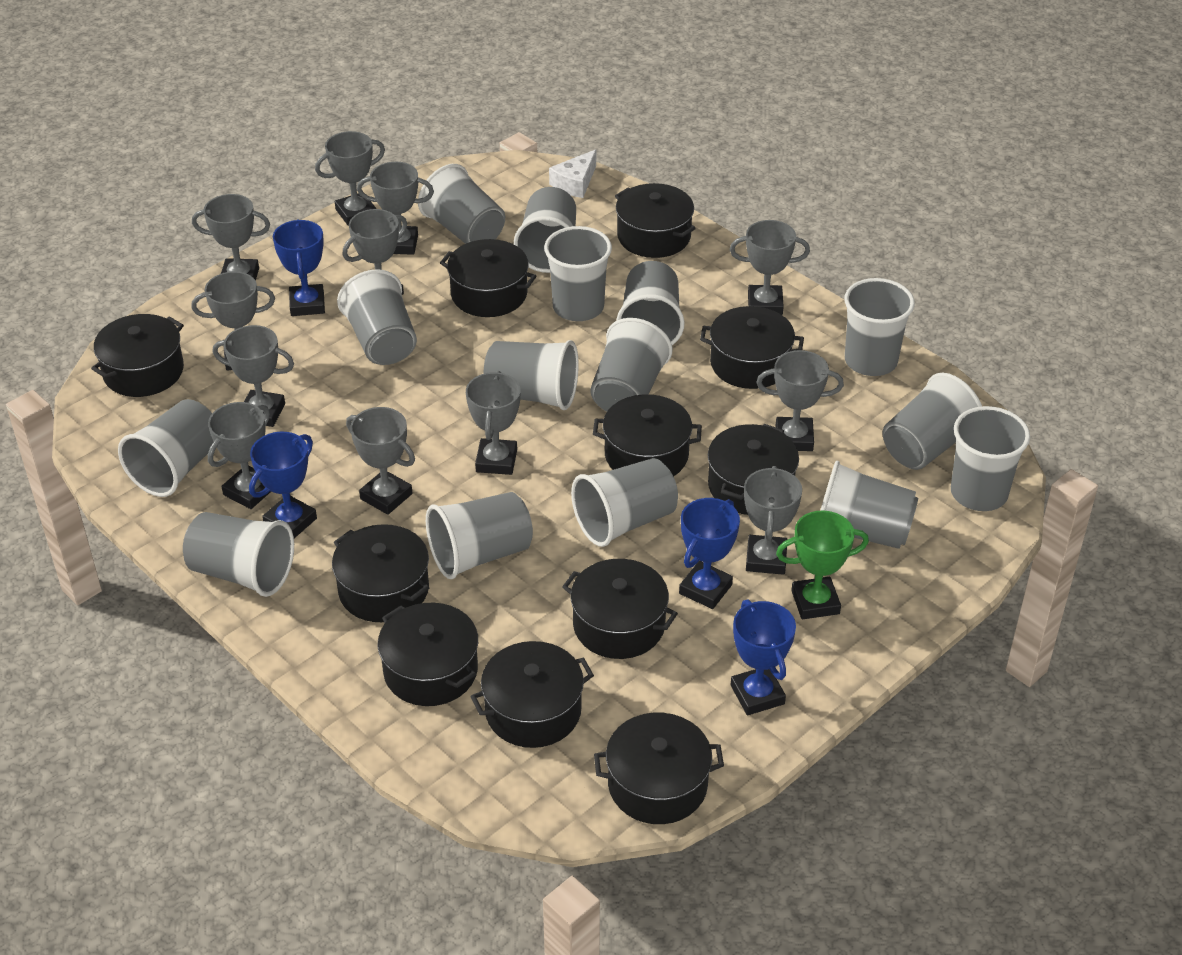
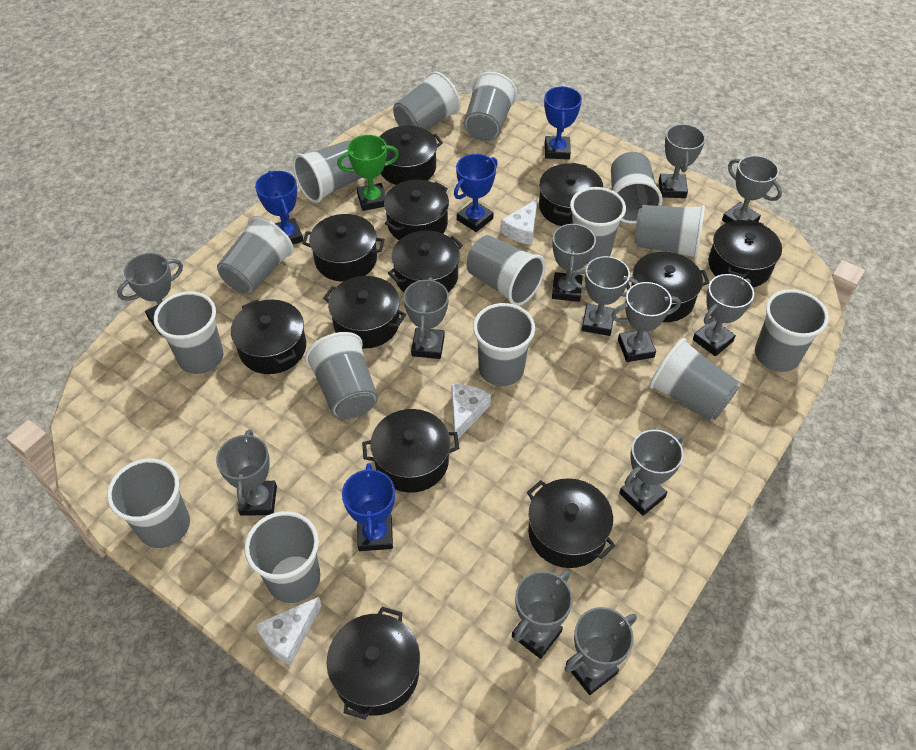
black pot: 11 -> 12
white cheese: 1 -> 3

